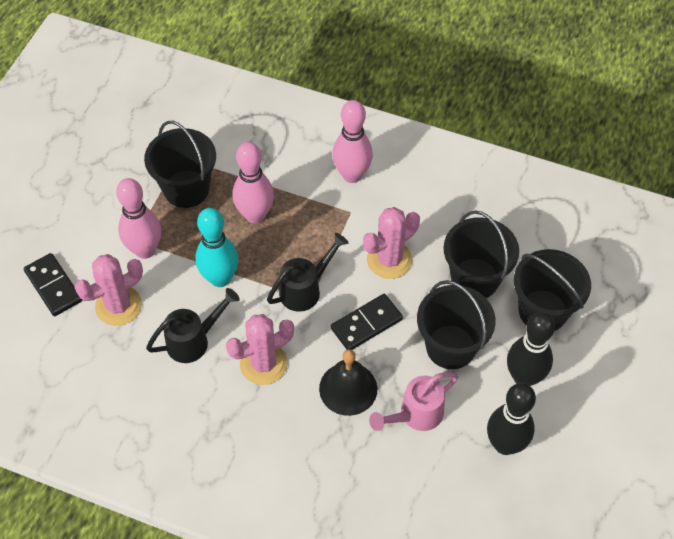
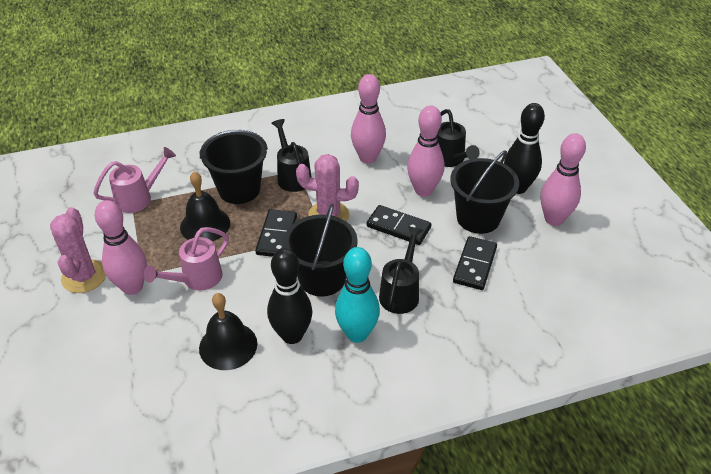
black bell: 1 -> 2
black bucket: 4 -> 3
black domino: 2 -> 3
black watering can: 2 -> 3
pink bowling pin: 3 -> 4
pink cactus: 3 -> 2
pink watering can: 1 -> 2

